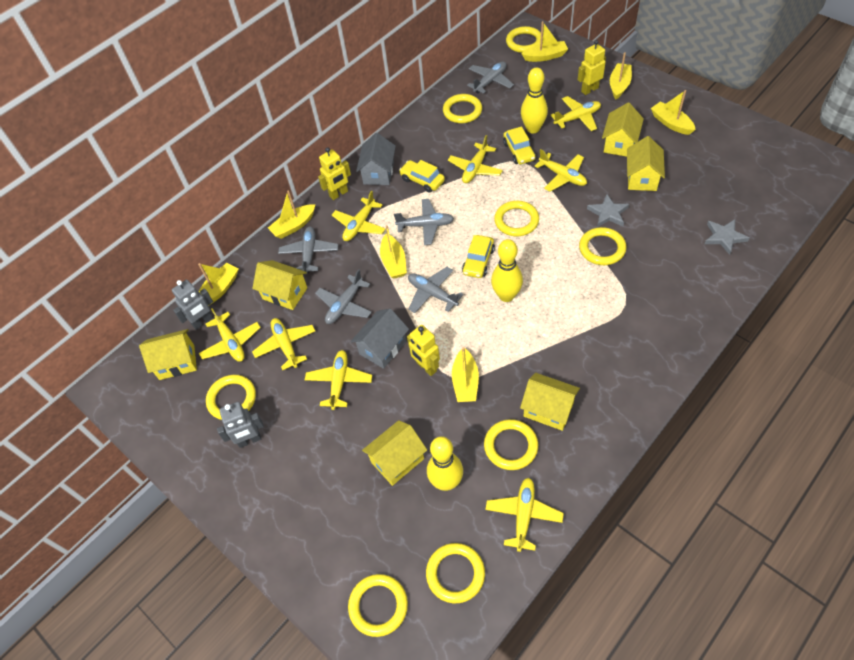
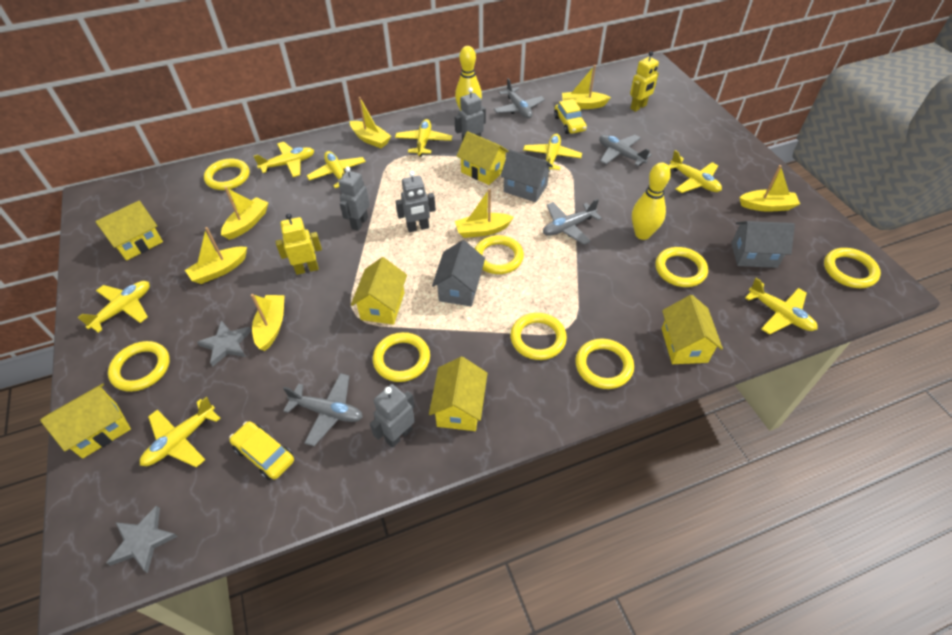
grey house: 2 -> 3
grey plane: 5 -> 4
grey robot: 2 -> 4
yellow bowling pin: 3 -> 2
yellow car: 3 -> 2
yellow robot: 3 -> 2

